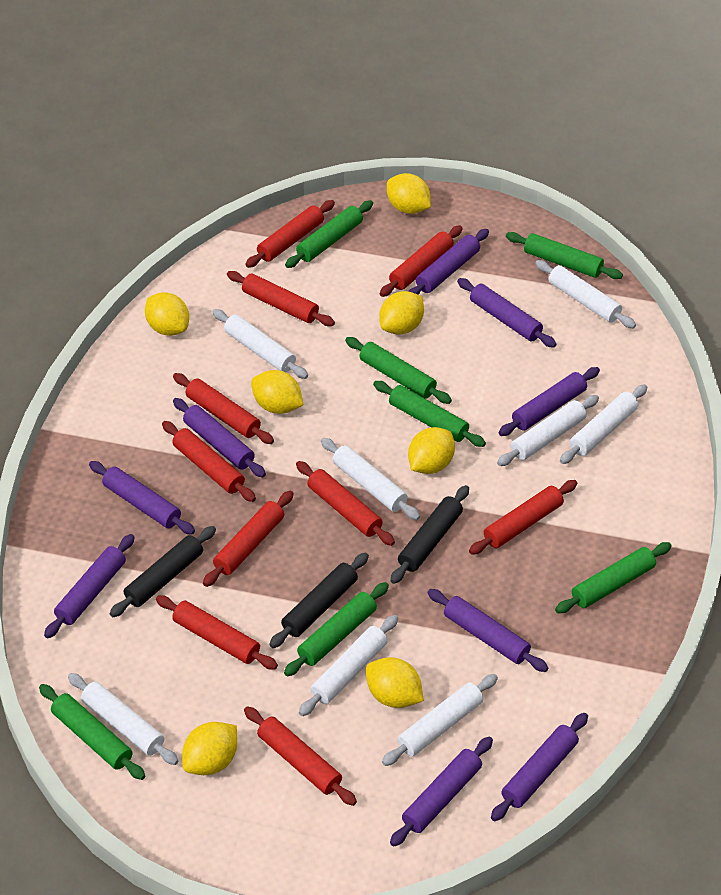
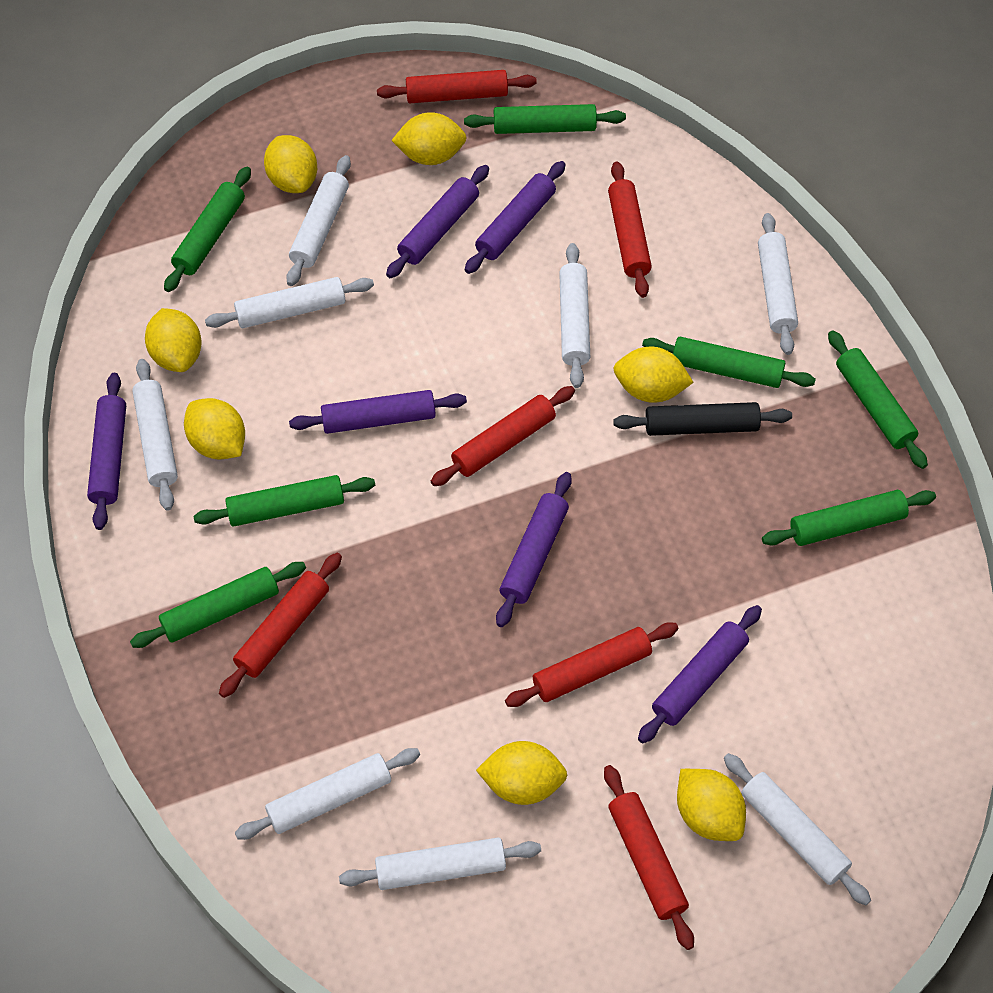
black rolling pin: 3 -> 1
purple rolling pin: 9 -> 6
red rolling pin: 10 -> 6

